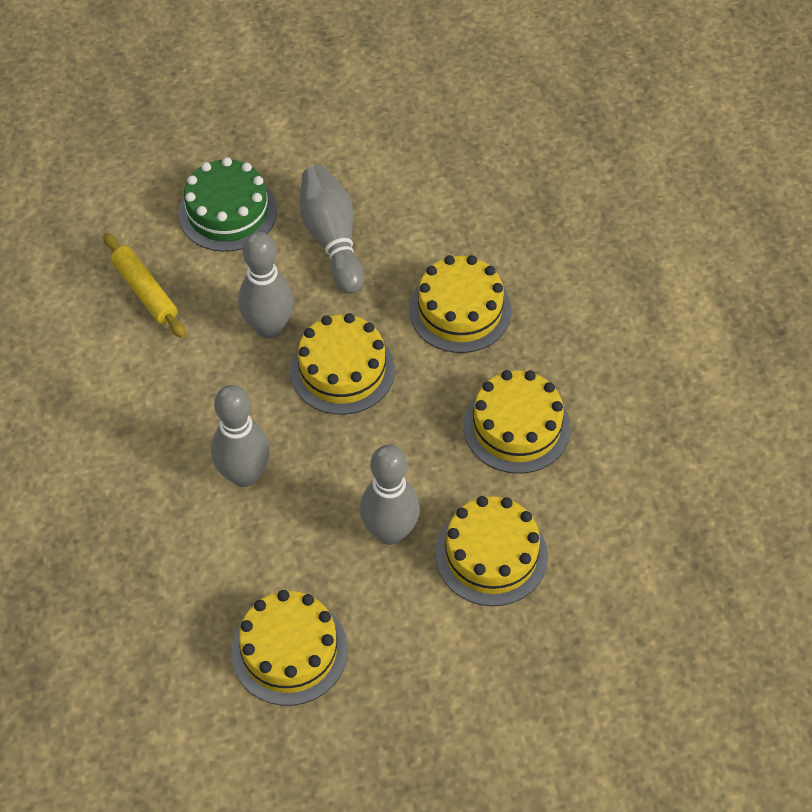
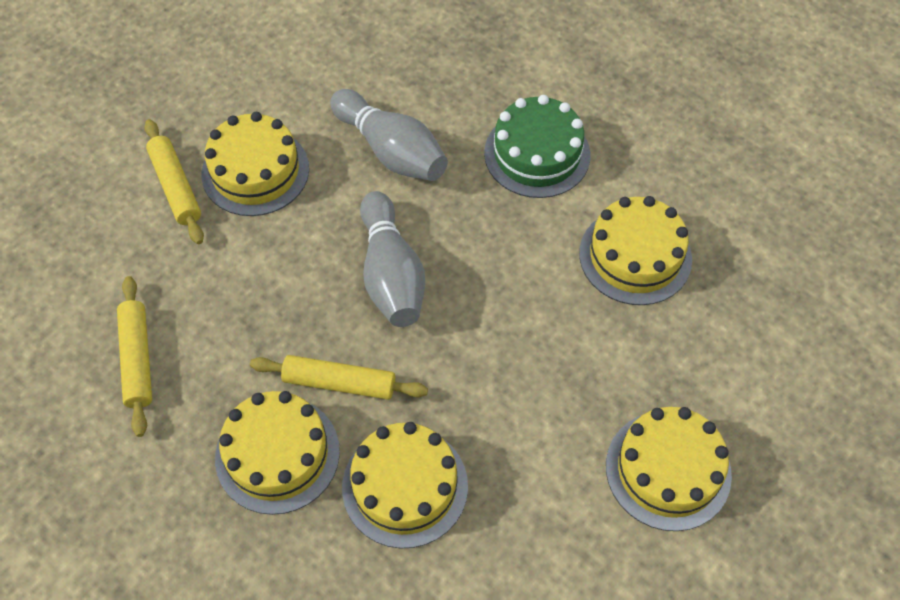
grey bowling pin: 4 -> 2
yellow rolling pin: 1 -> 3

